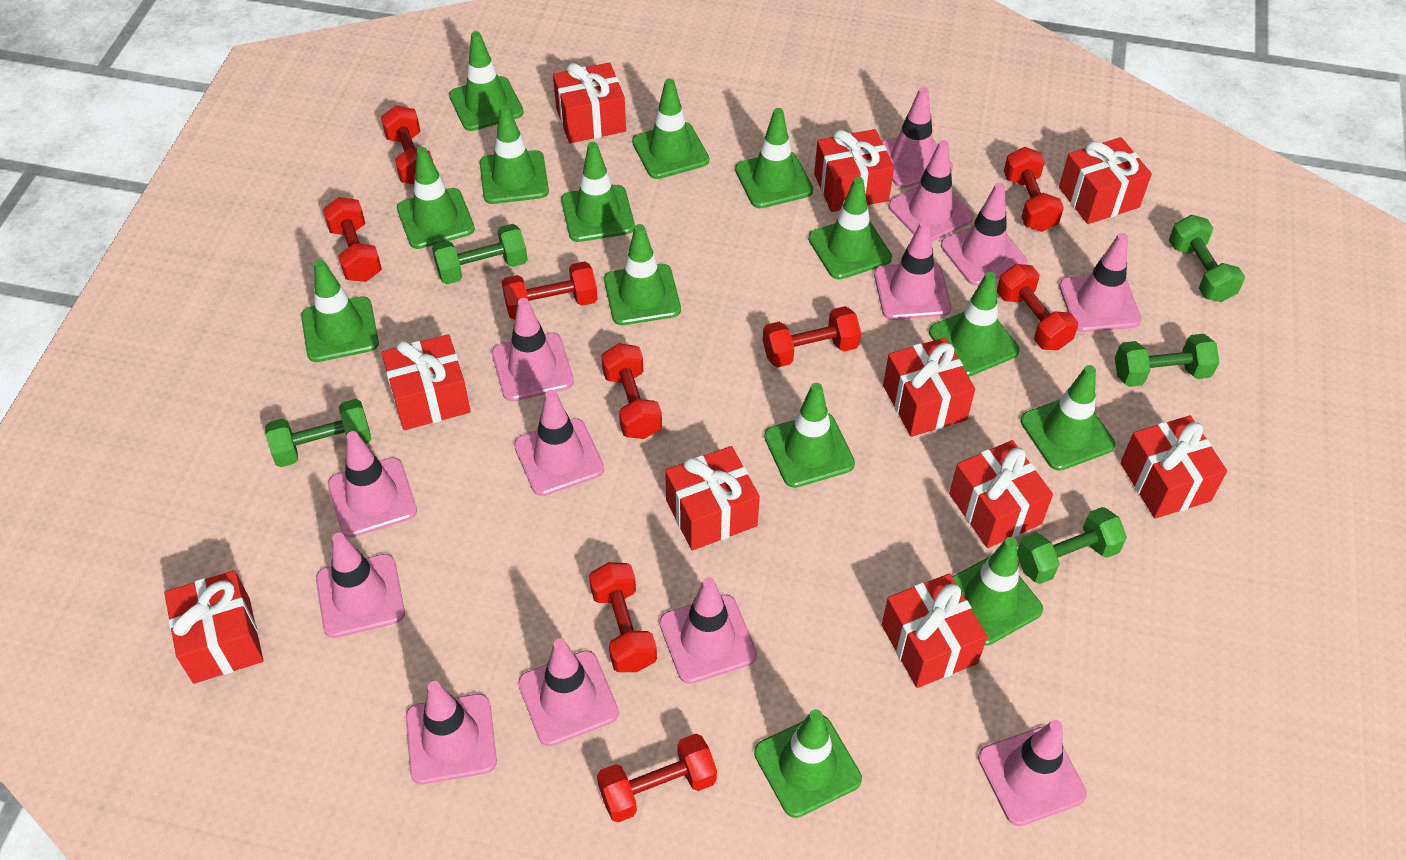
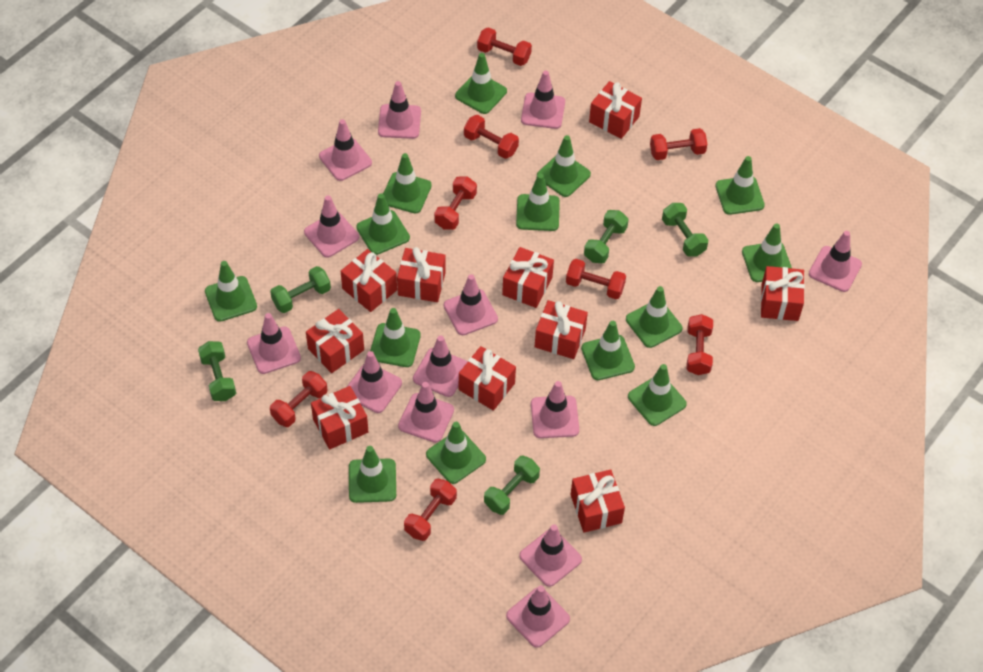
red dumbbell: 9 -> 8

